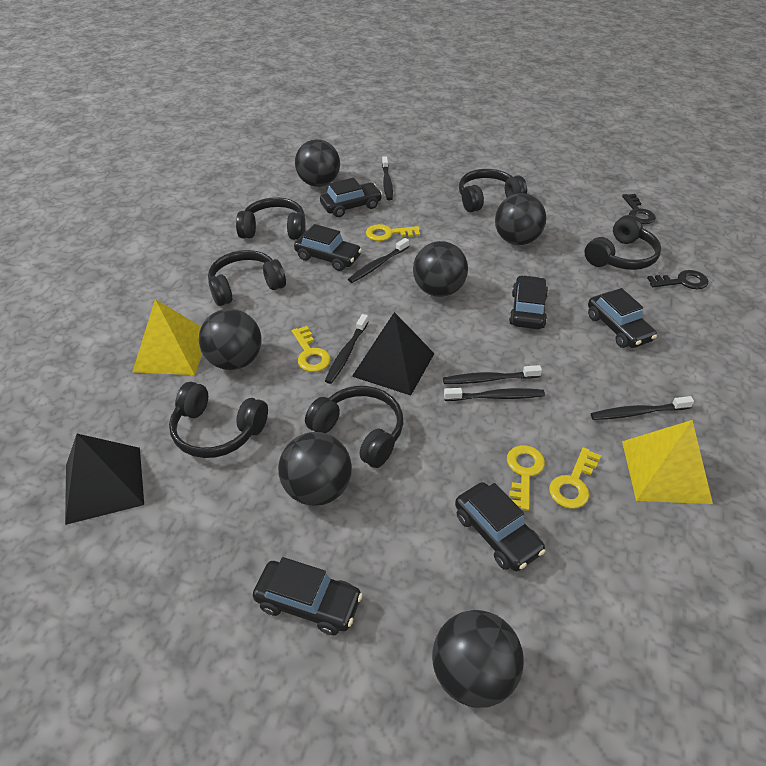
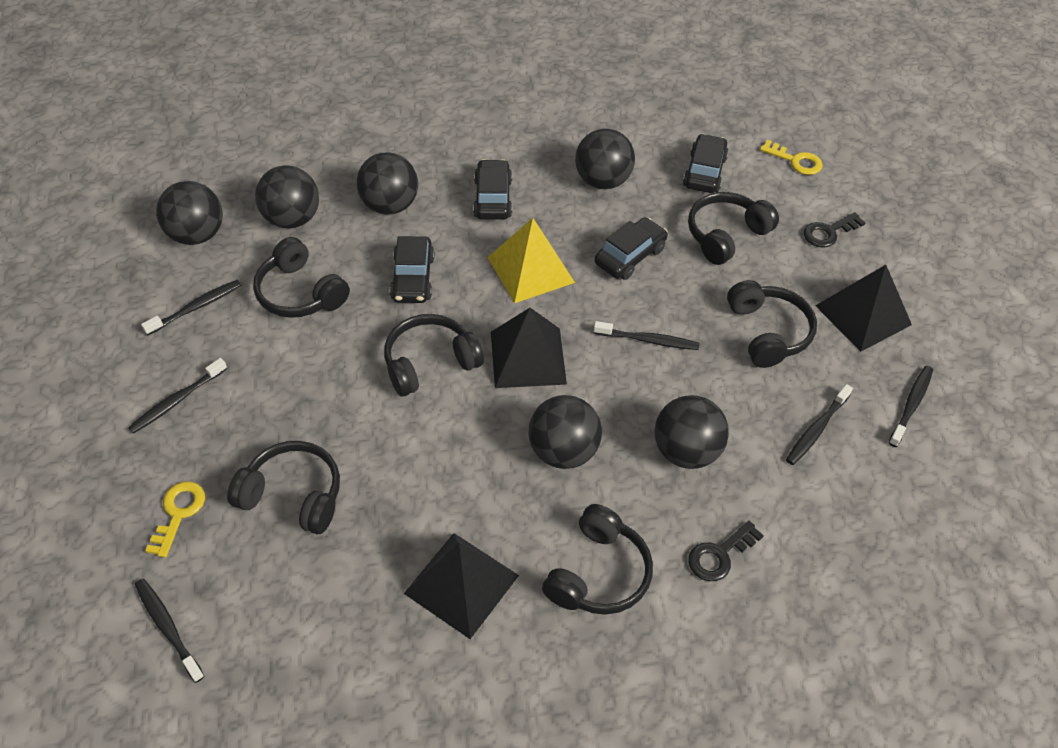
black car: 6 -> 4
black pyramid: 2 -> 3
yellow key: 4 -> 2
yellow pyramid: 2 -> 1

